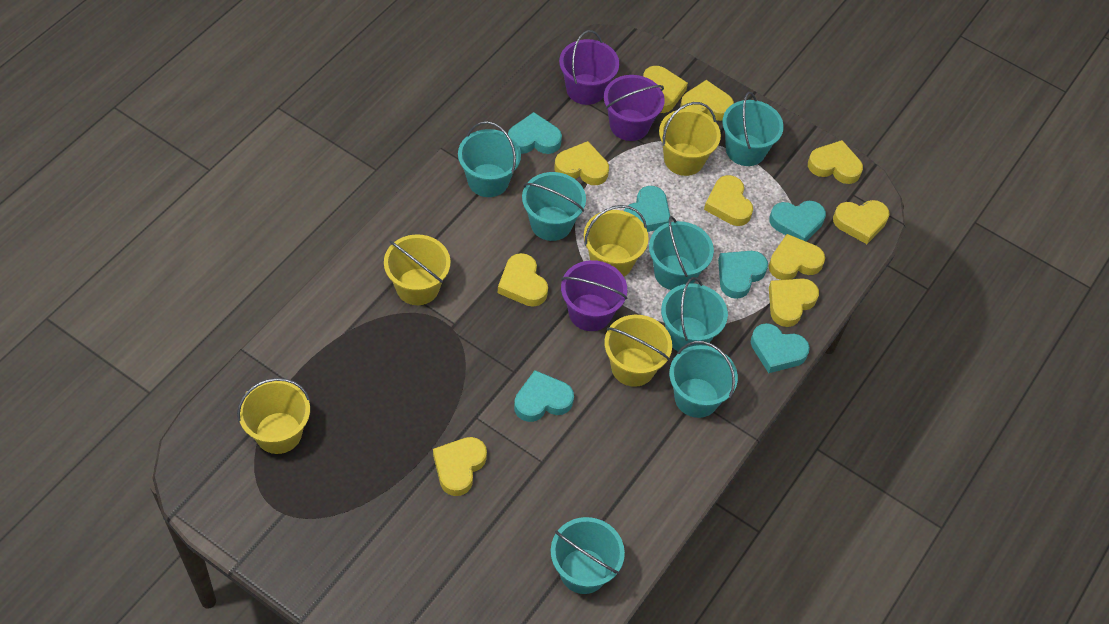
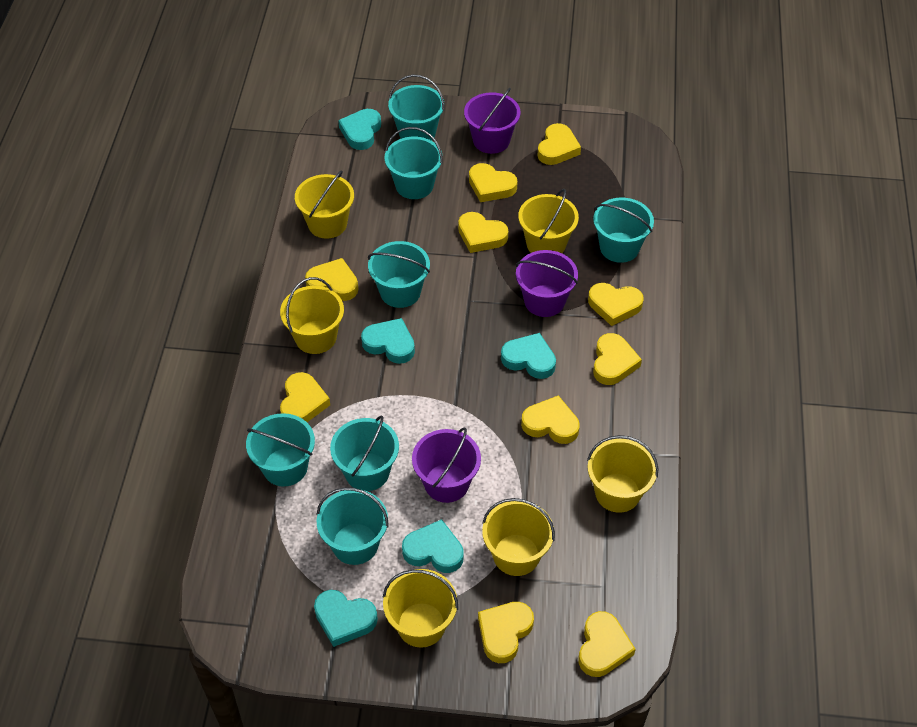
turquoise heart: 6 -> 5
yellow bucket: 5 -> 6

